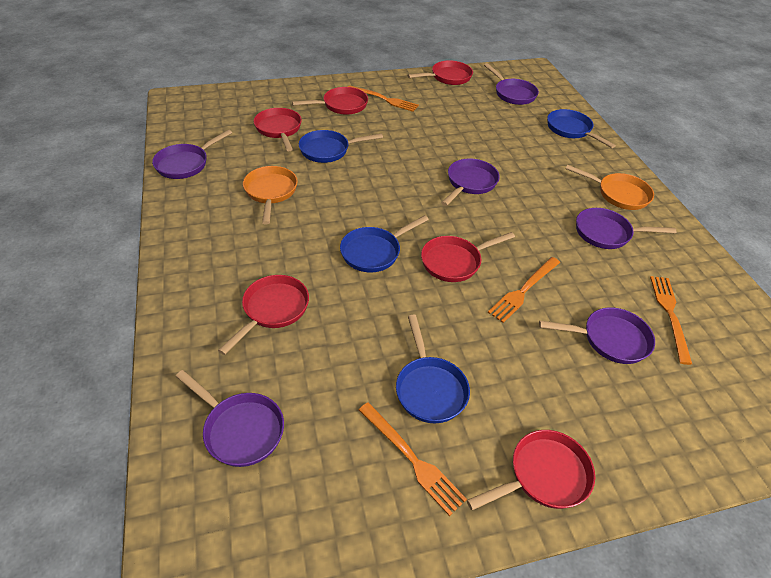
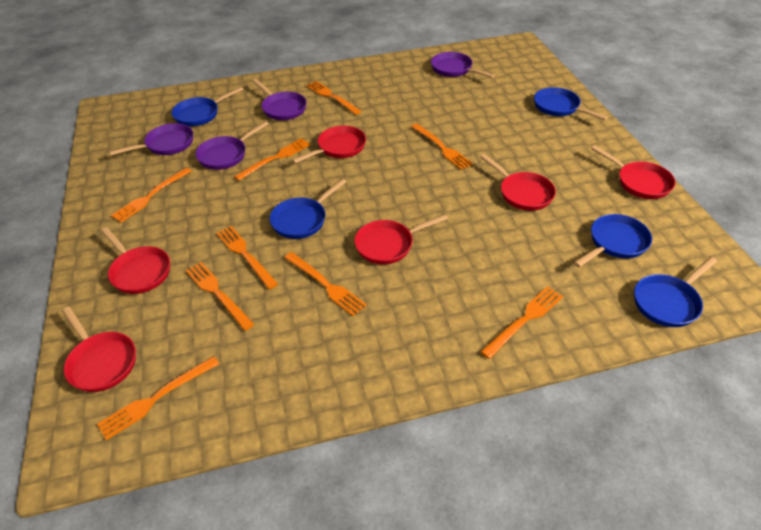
blue pan: 4 -> 5
orange fork: 4 -> 9
orange pan: 2 -> 0
purple pan: 6 -> 4

